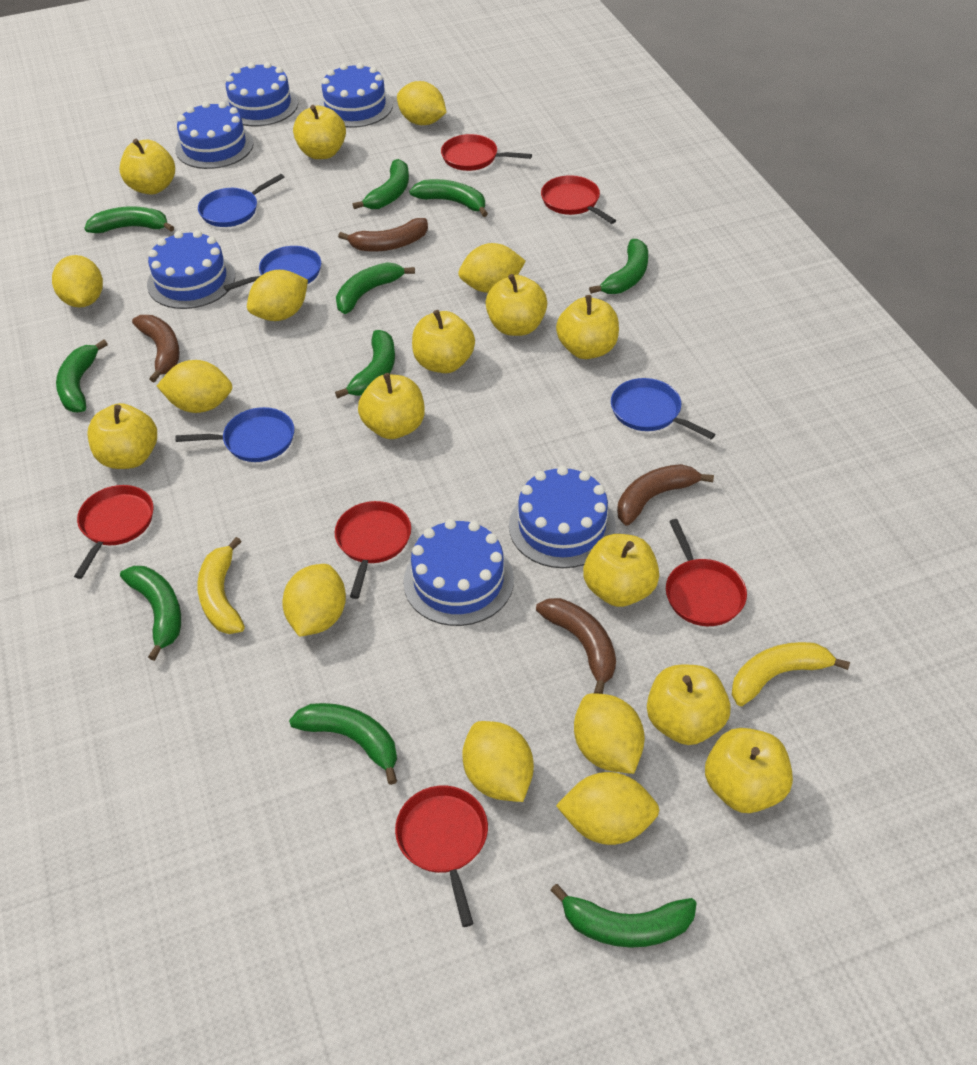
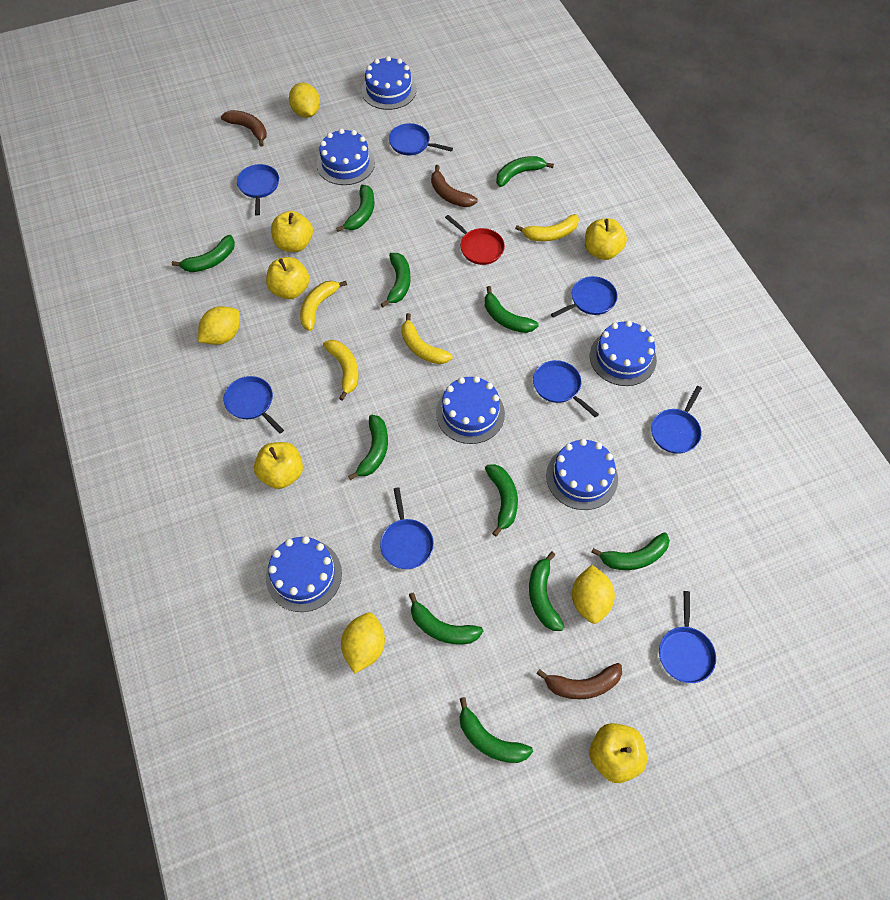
blue pan: 4 -> 8
brown banana: 4 -> 3
green banana: 10 -> 11
red pan: 6 -> 1
yellow apple: 10 -> 5
yellow banana: 2 -> 4
yellow lemon: 9 -> 4

